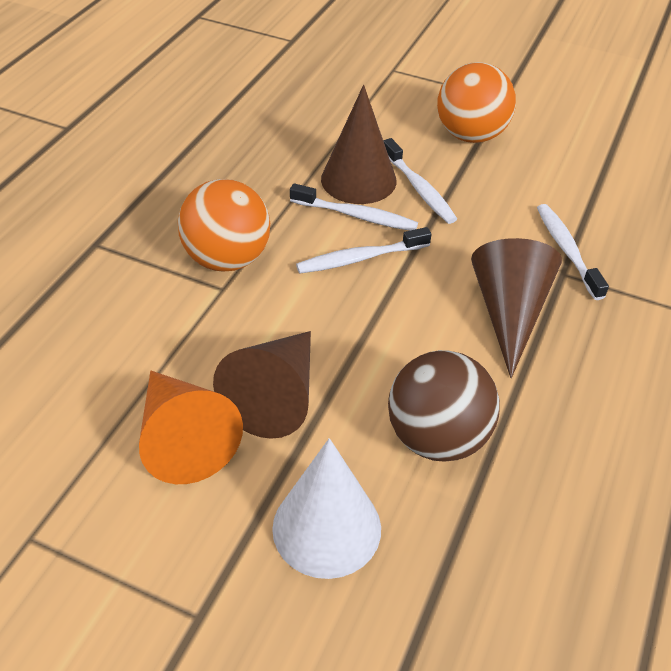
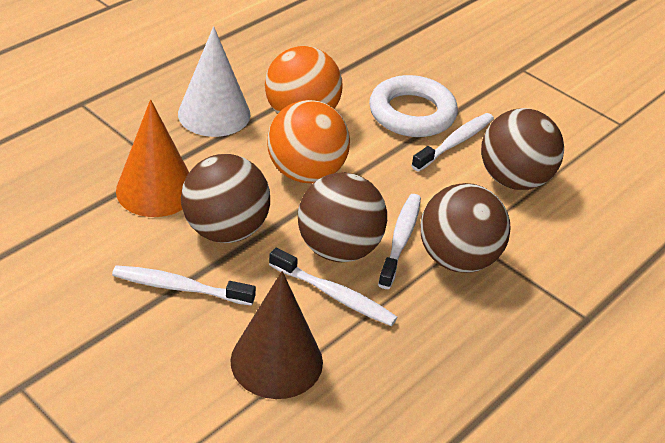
brown ball: 1 -> 4
brown cone: 3 -> 1
white ring: 0 -> 1

